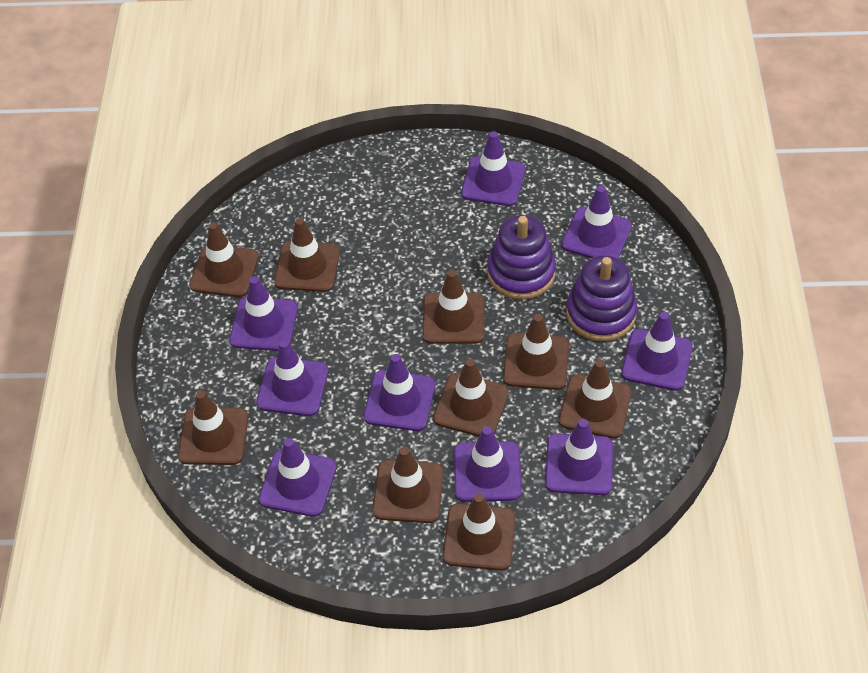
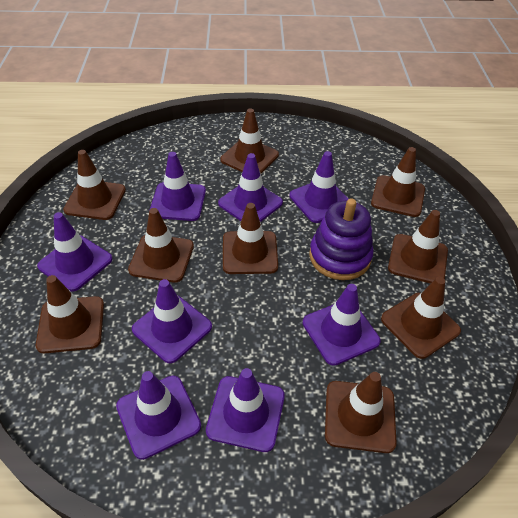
purple stacking toy: 2 -> 1
purple traffic cone: 9 -> 8

